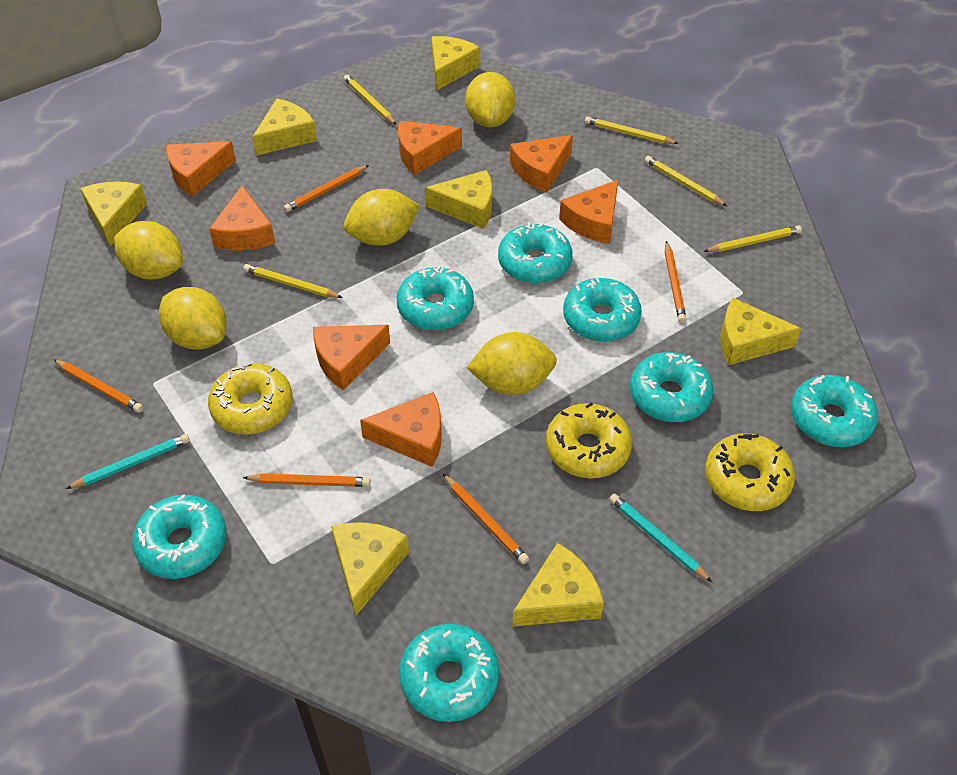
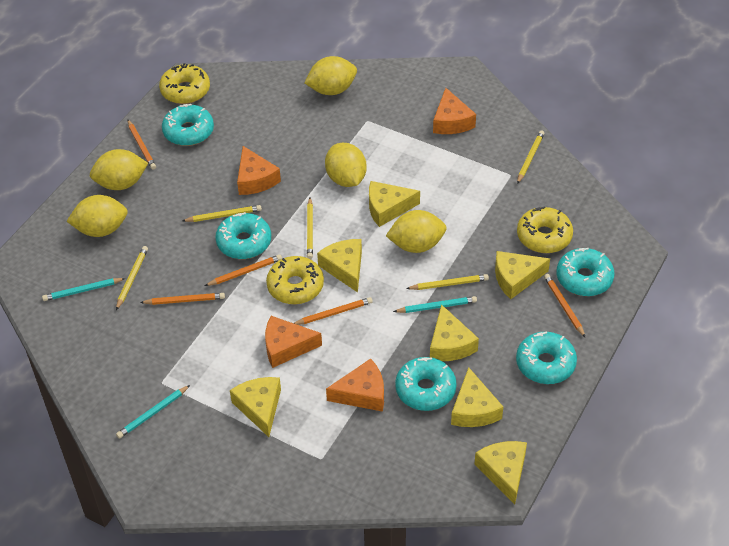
orange cheese: 7 -> 4
turquoise donut: 7 -> 5
turquoise pencil: 2 -> 3

